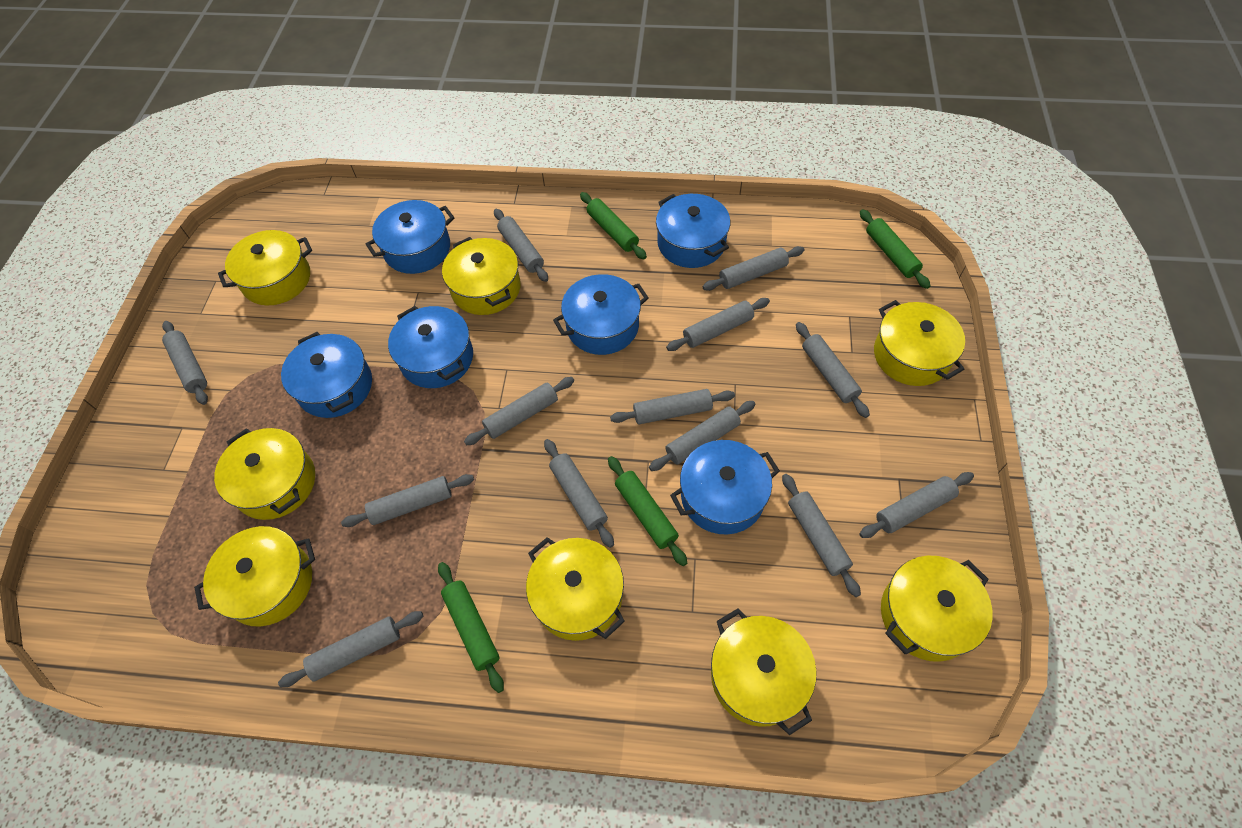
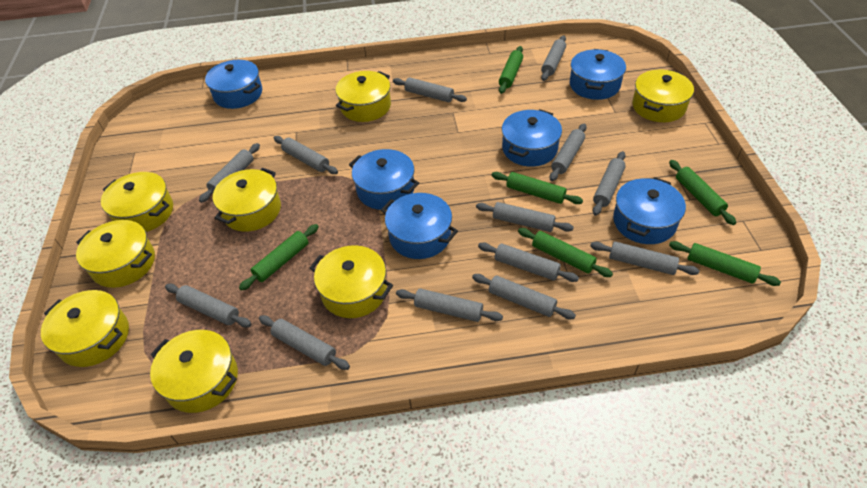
green rolling pin: 4 -> 6

